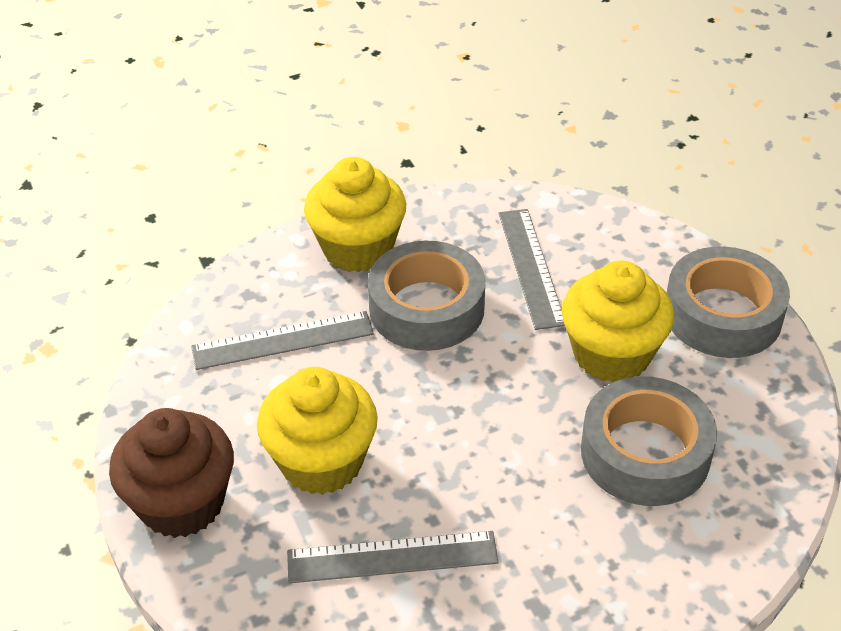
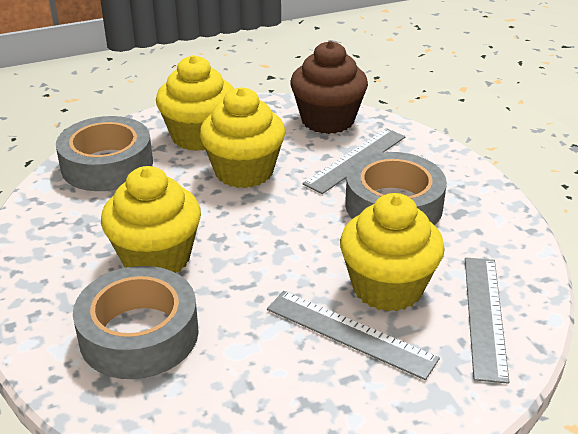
yellow cupcake: 3 -> 4

